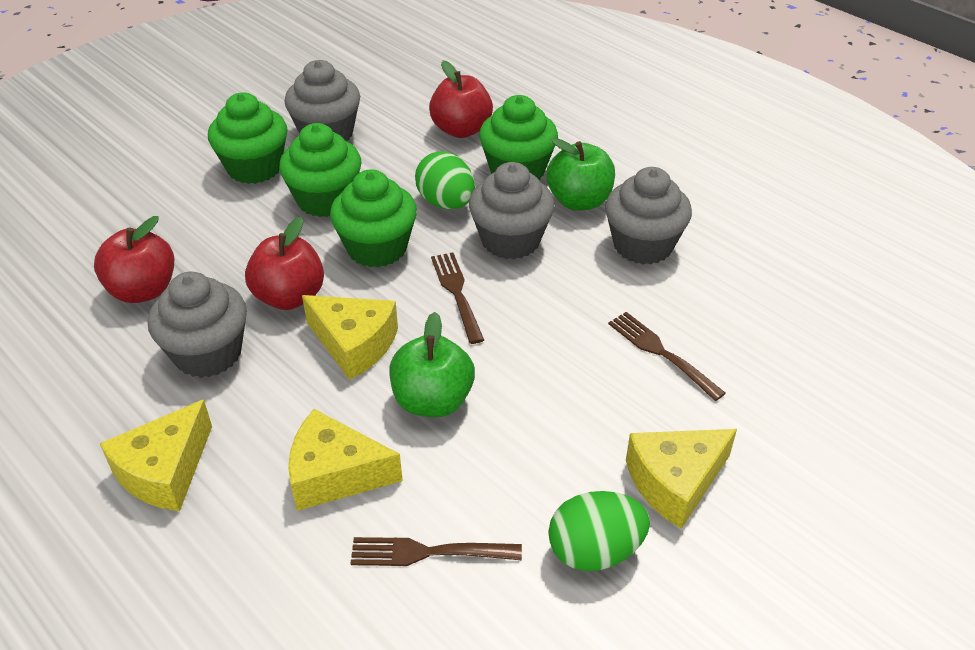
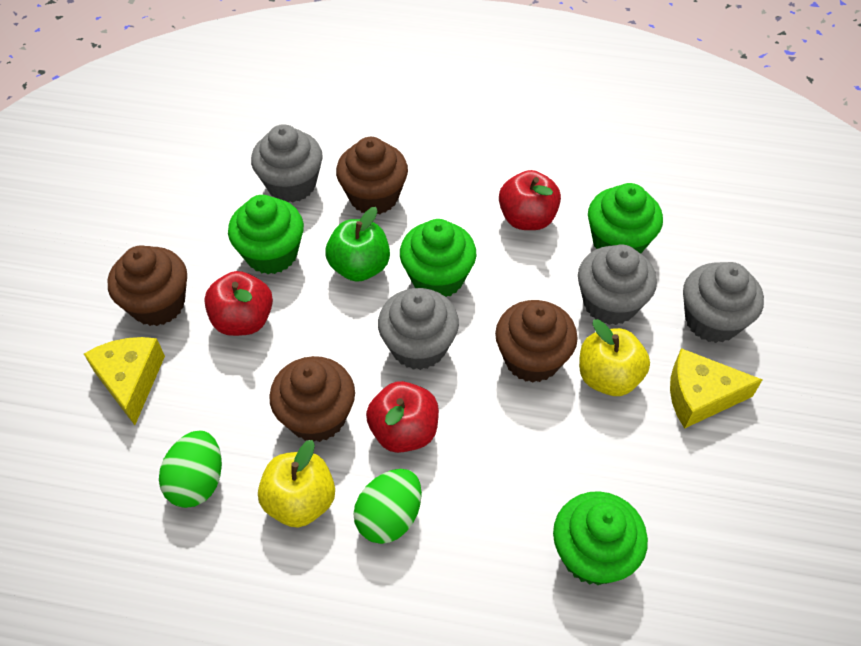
brown cupcake: 0 -> 4
brown fork: 3 -> 0
green apple: 2 -> 1
yellow apple: 0 -> 2
yellow cheese: 4 -> 2

